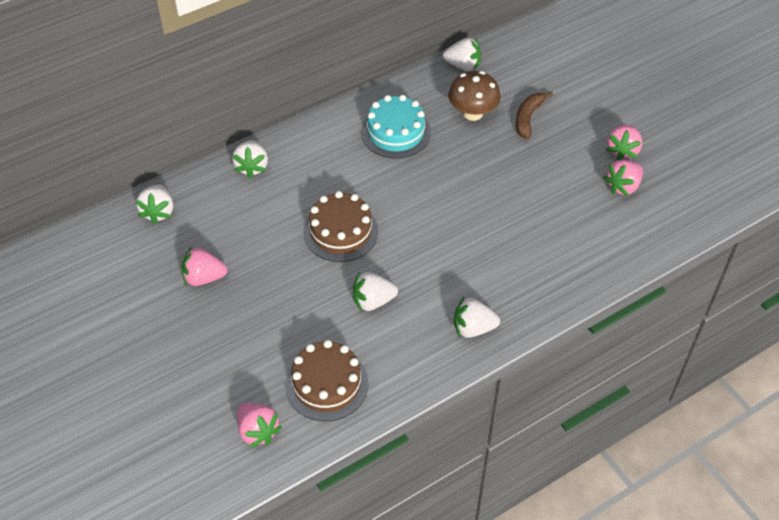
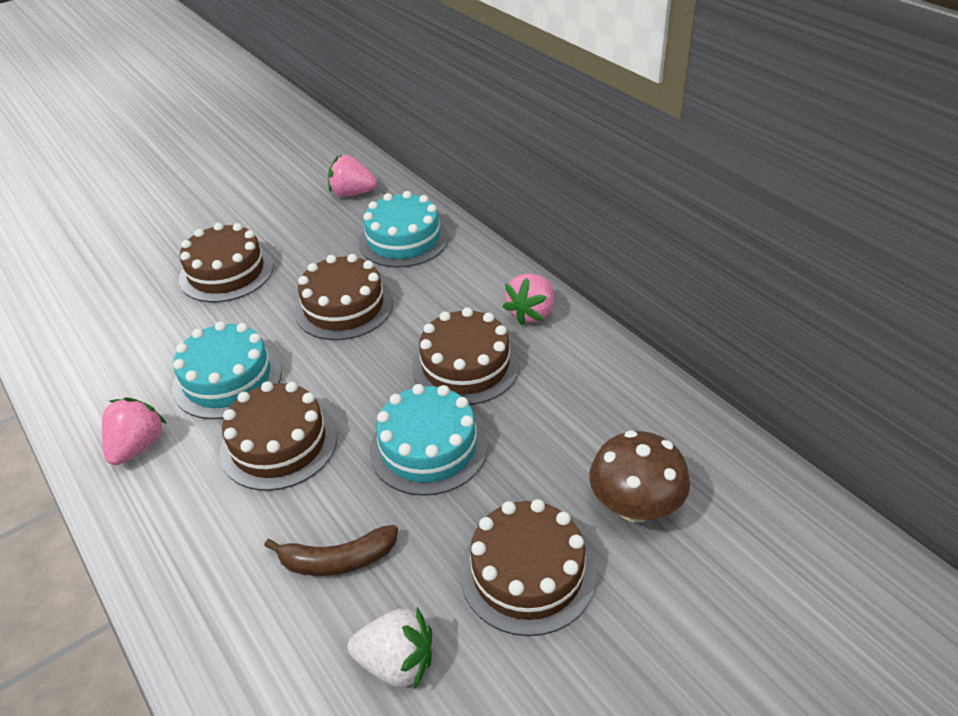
brown cake: 2 -> 5
pink strawberry: 4 -> 3
turquoise cake: 1 -> 3
white strawberry: 5 -> 1

